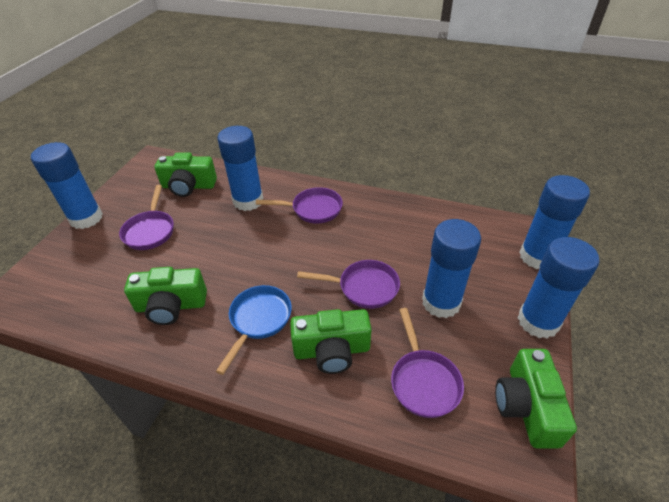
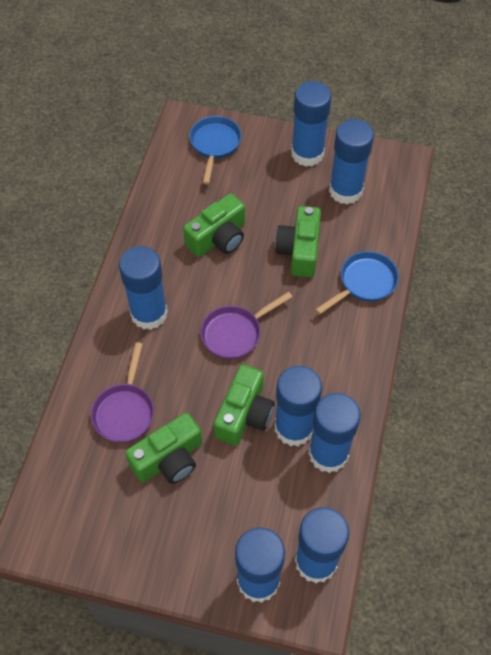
blue glue stick: 5 -> 7
blue pan: 1 -> 2
purple pan: 4 -> 2

